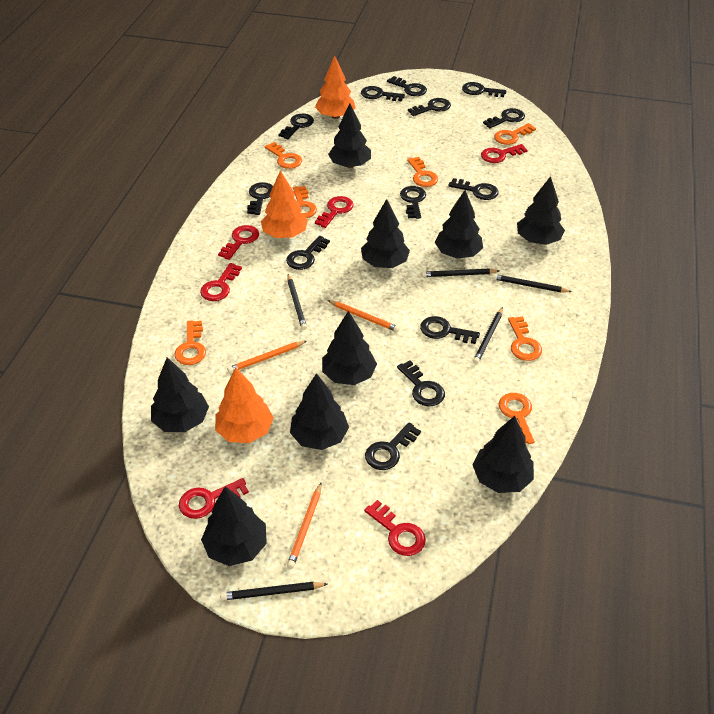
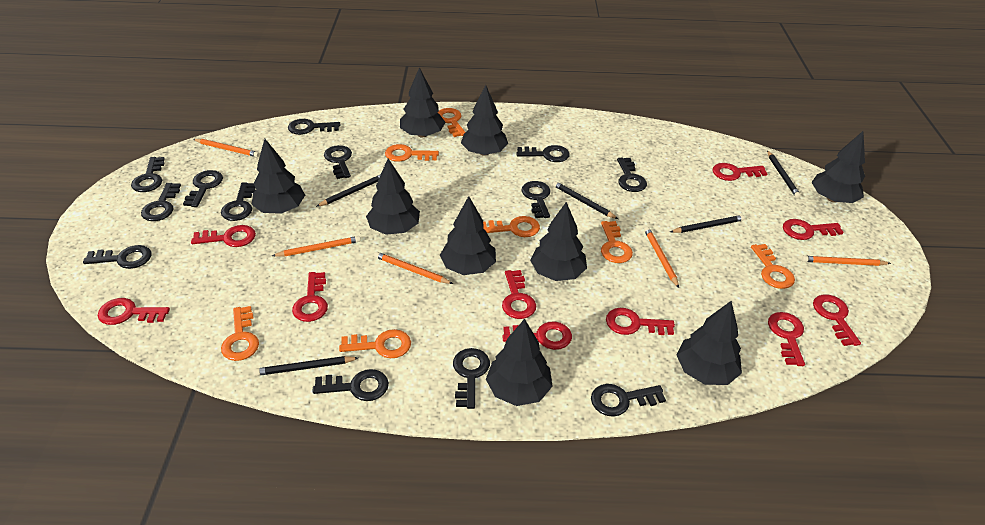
orange pencil: 3 -> 5
orange tree: 3 -> 0
red key: 6 -> 10

